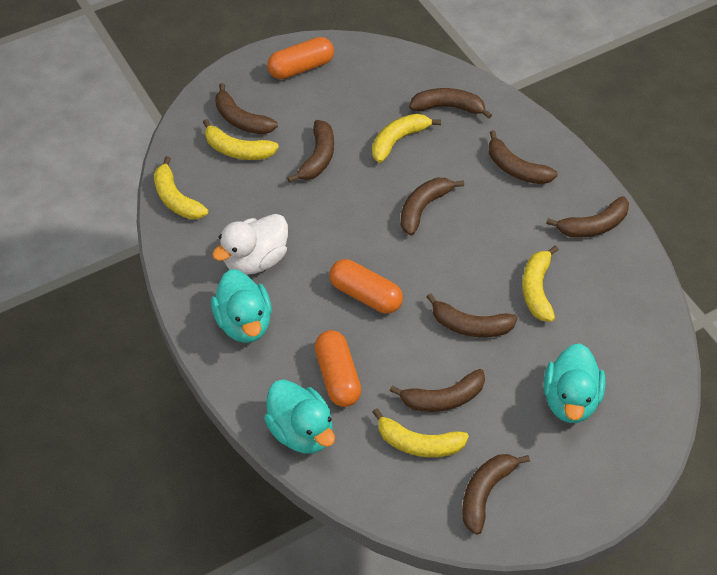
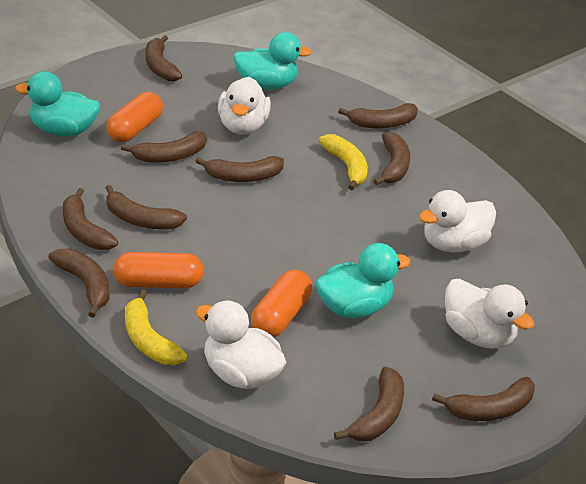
brown banana: 9 -> 10
white duck: 1 -> 4
yellow banana: 5 -> 2

